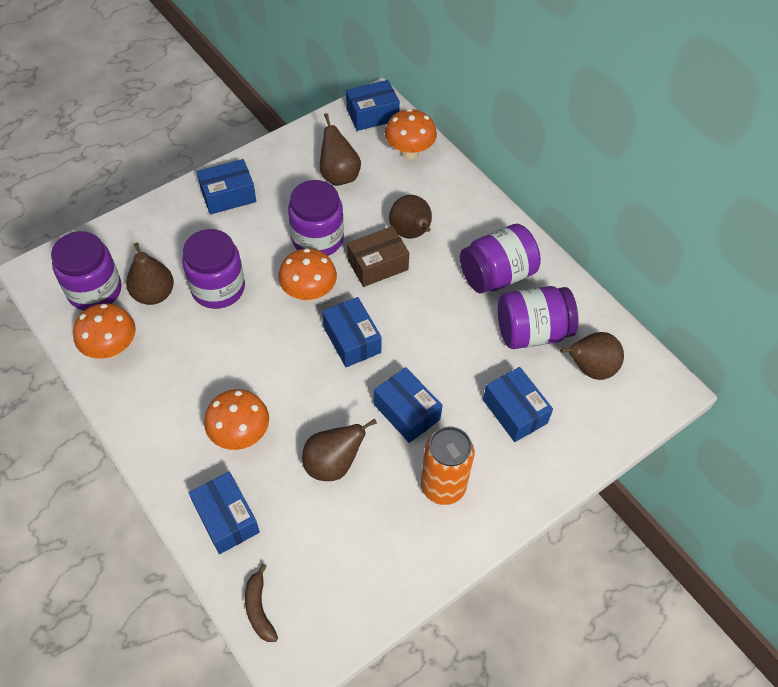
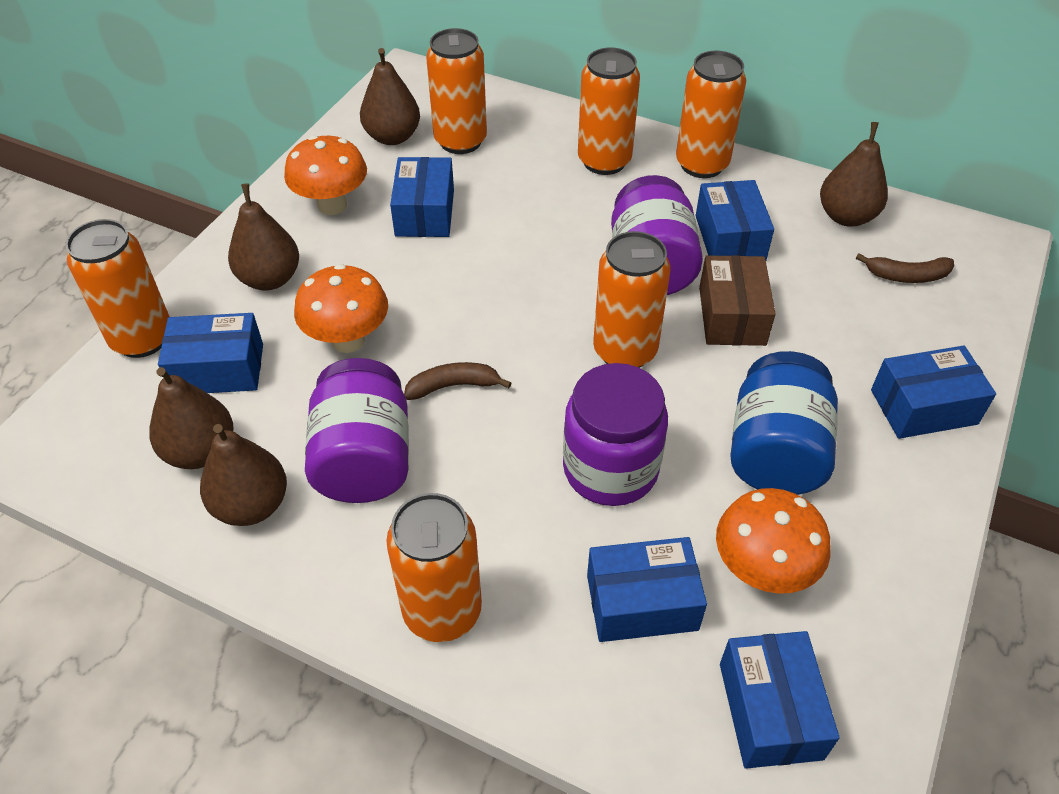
blue jar: 0 -> 1
brown banana: 1 -> 2
orange can: 1 -> 6
orange mushroom: 4 -> 3
purple jar: 5 -> 3

